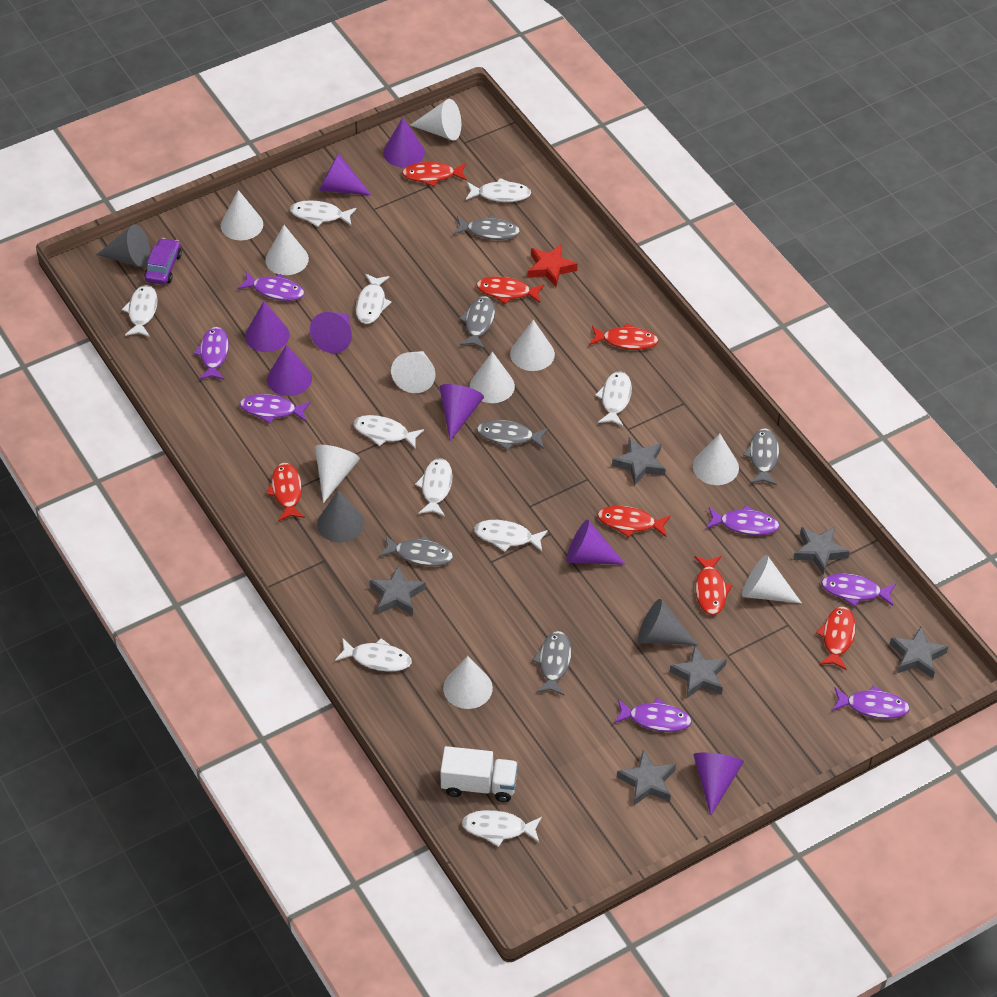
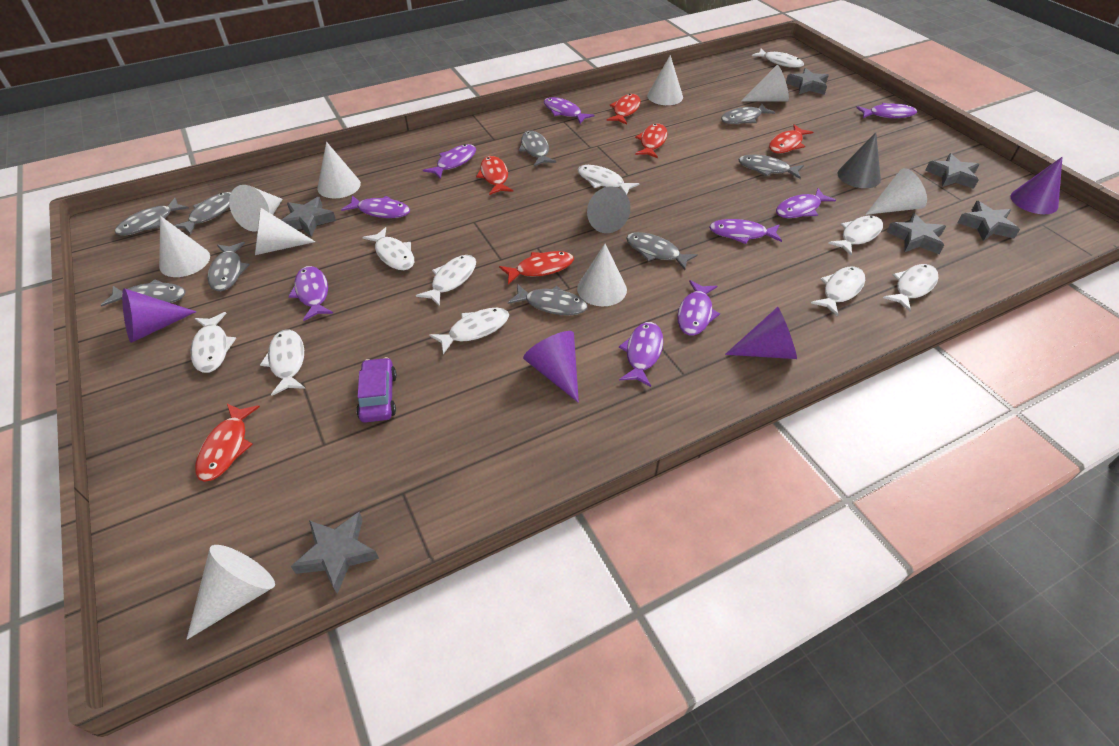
grey cone: 3 -> 2
grey fish: 6 -> 9
purple cone: 8 -> 4
purple fish: 7 -> 9
red fish: 7 -> 6
red star: 1 -> 0
white cone: 10 -> 9
white truck: 1 -> 0

